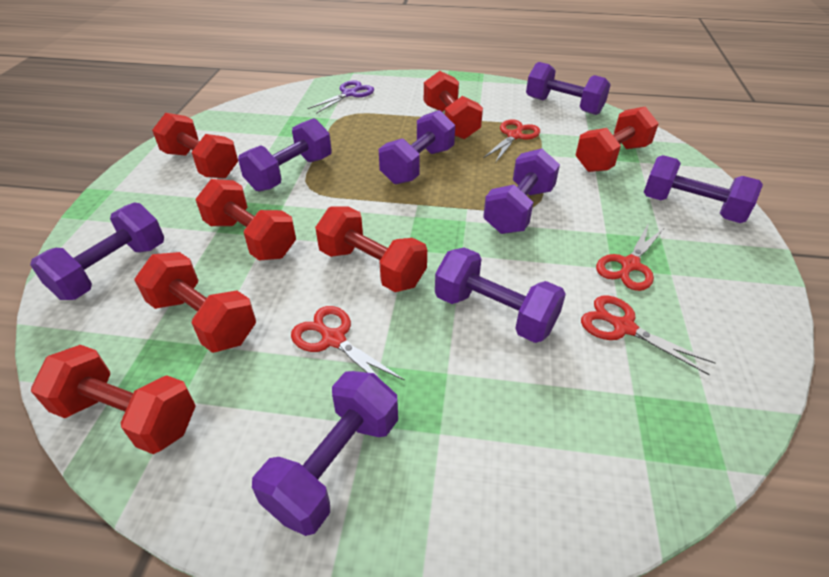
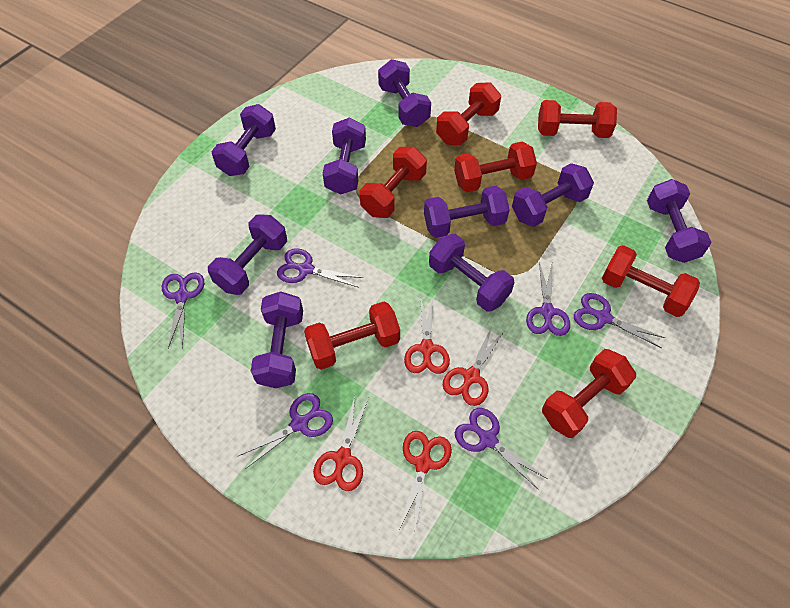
purple dumbbell: 8 -> 9
purple scissors: 1 -> 6

